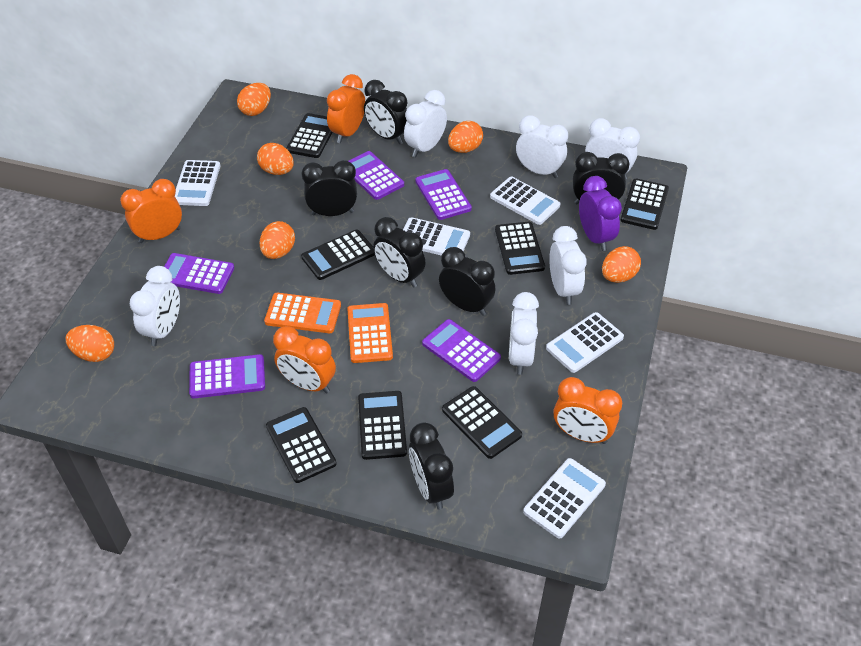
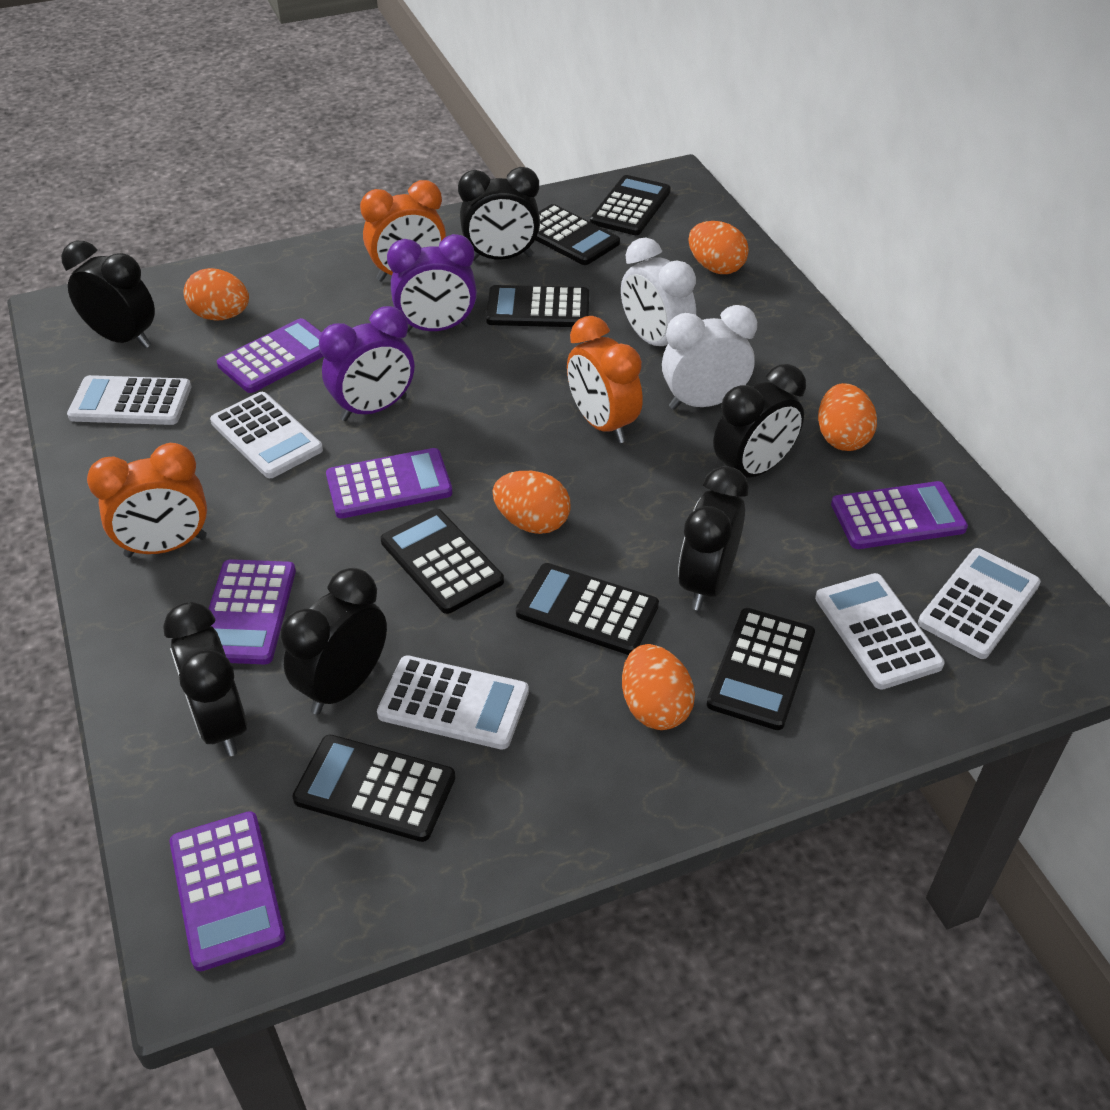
orange calculator: 2 -> 0
orange clock: 4 -> 3
orange egg: 6 -> 5
purple clock: 1 -> 2
white clock: 6 -> 2

